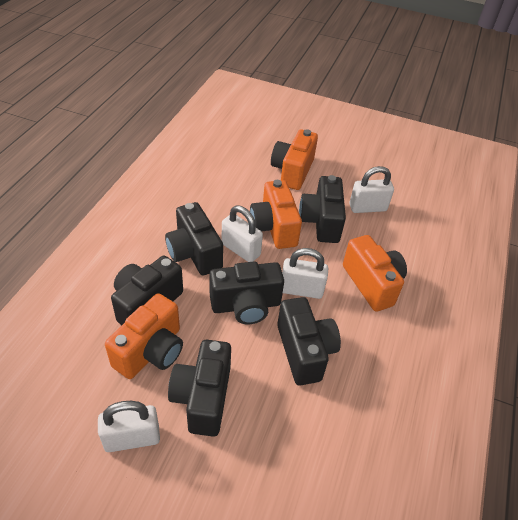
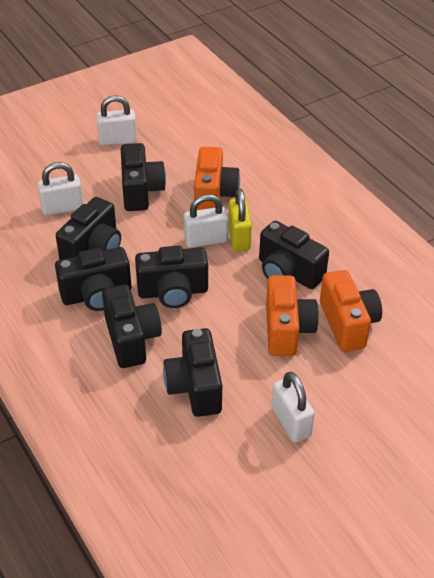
black camera: 6 -> 7
orange camera: 4 -> 3
yellow padlock: 0 -> 1

